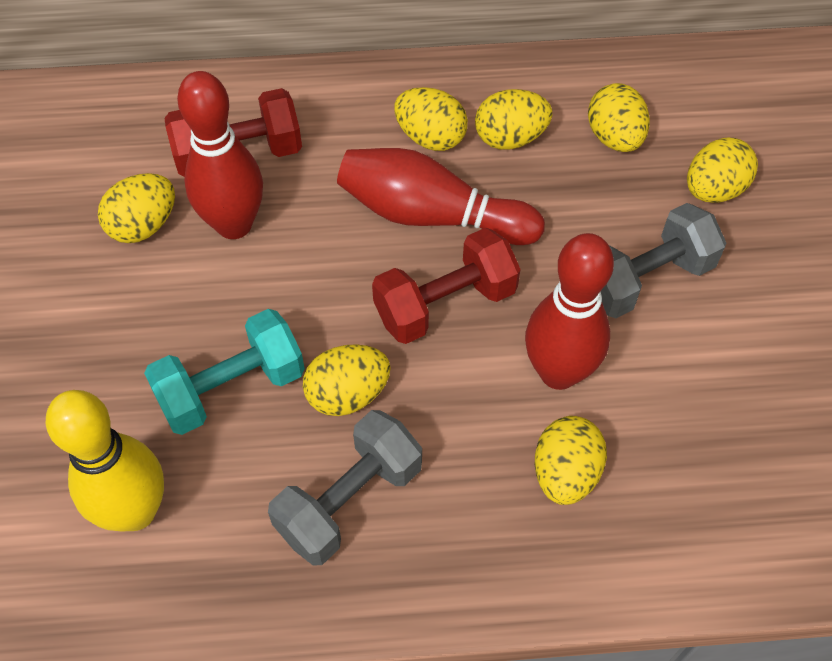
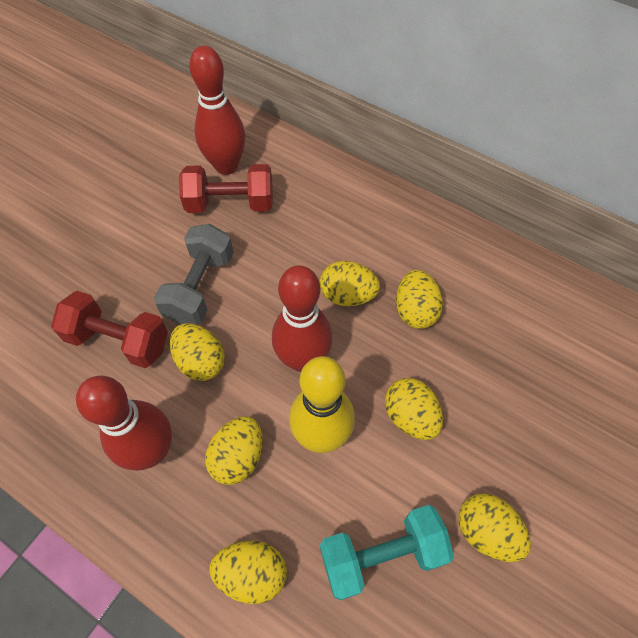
grey dumbbell: 2 -> 1

